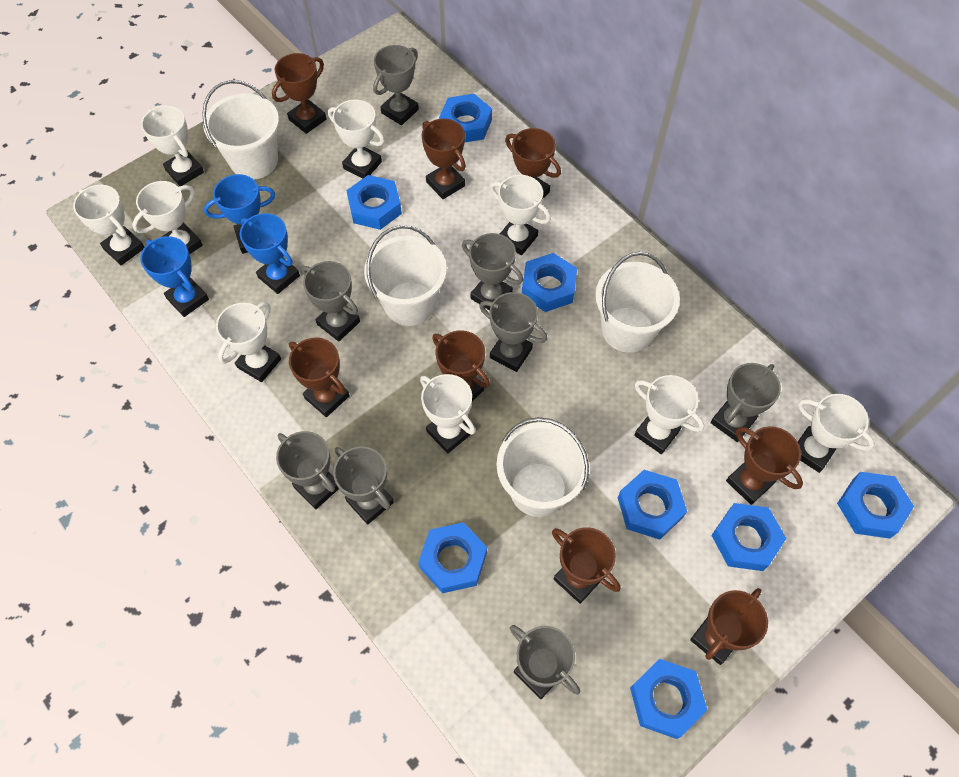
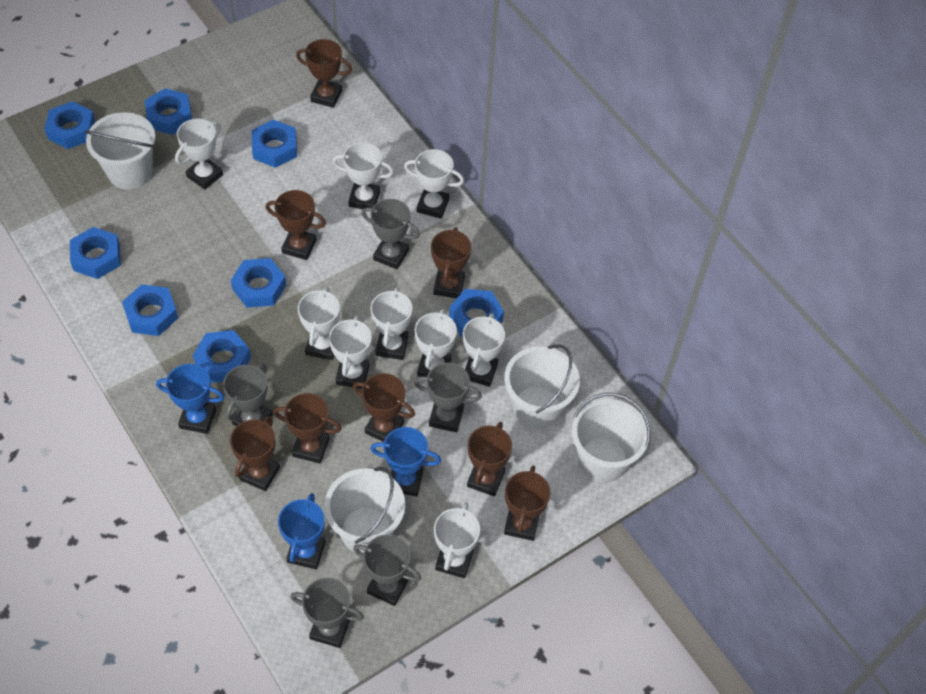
grey trophy: 8 -> 5

